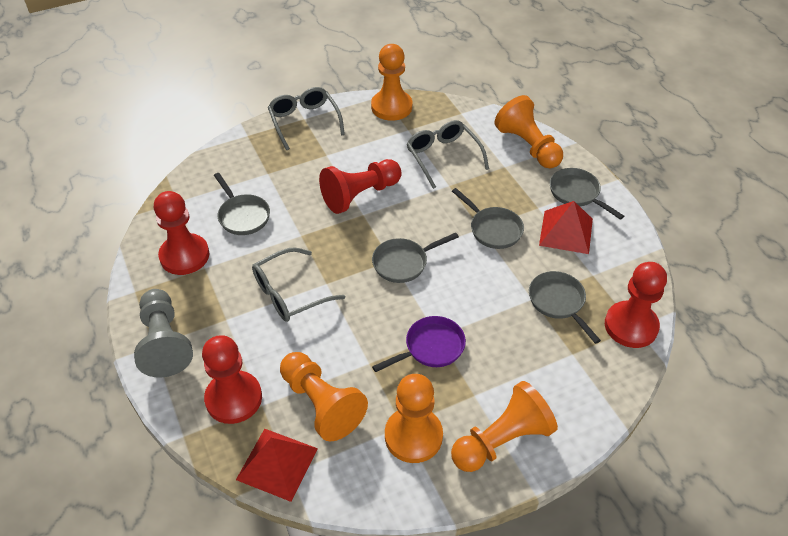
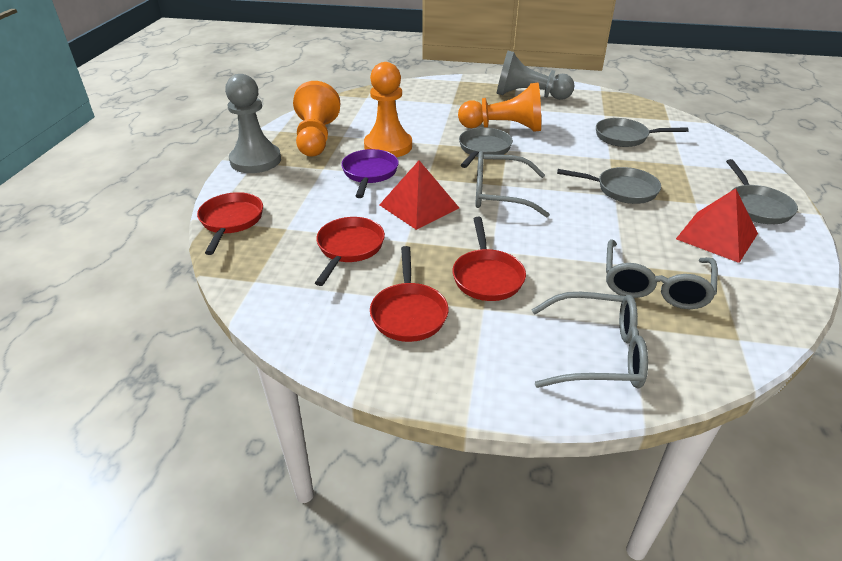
grey pan: 5 -> 4
grey pawn: 1 -> 2
orange pawn: 5 -> 3
red pan: 0 -> 4
red pawn: 4 -> 0

